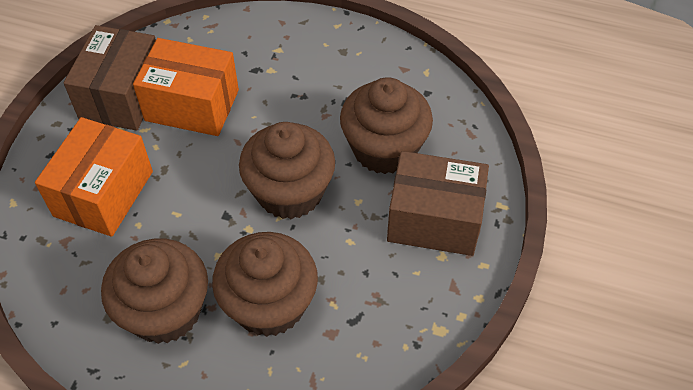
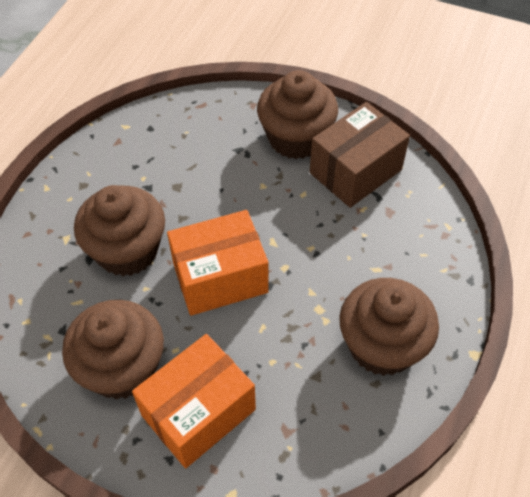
brown box: 2 -> 1

